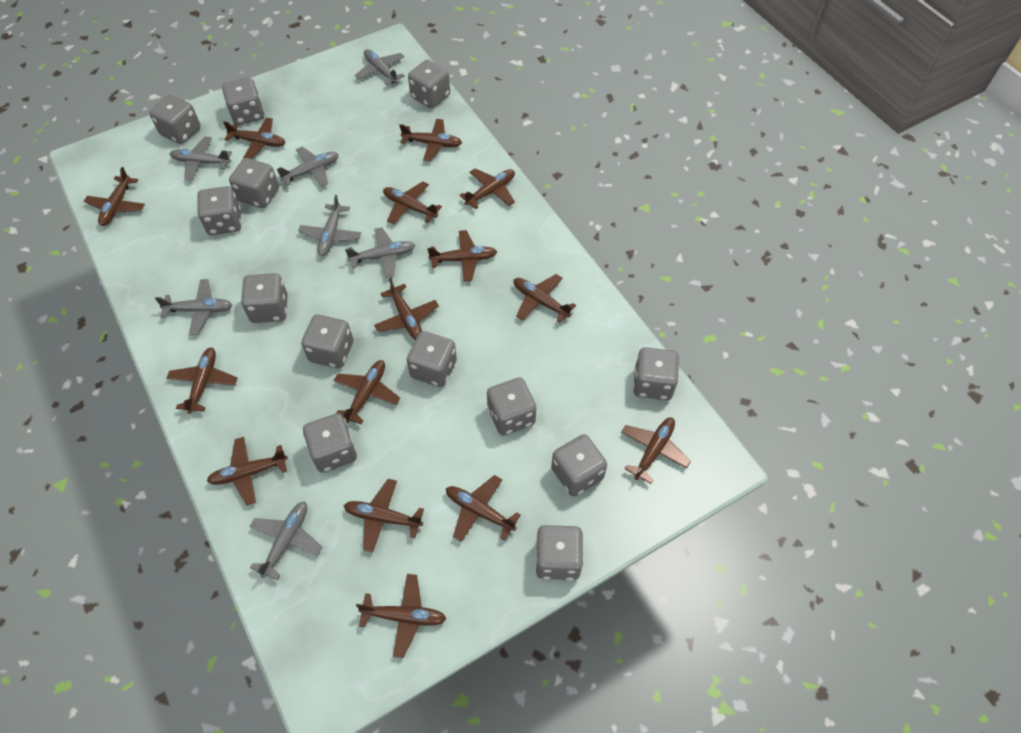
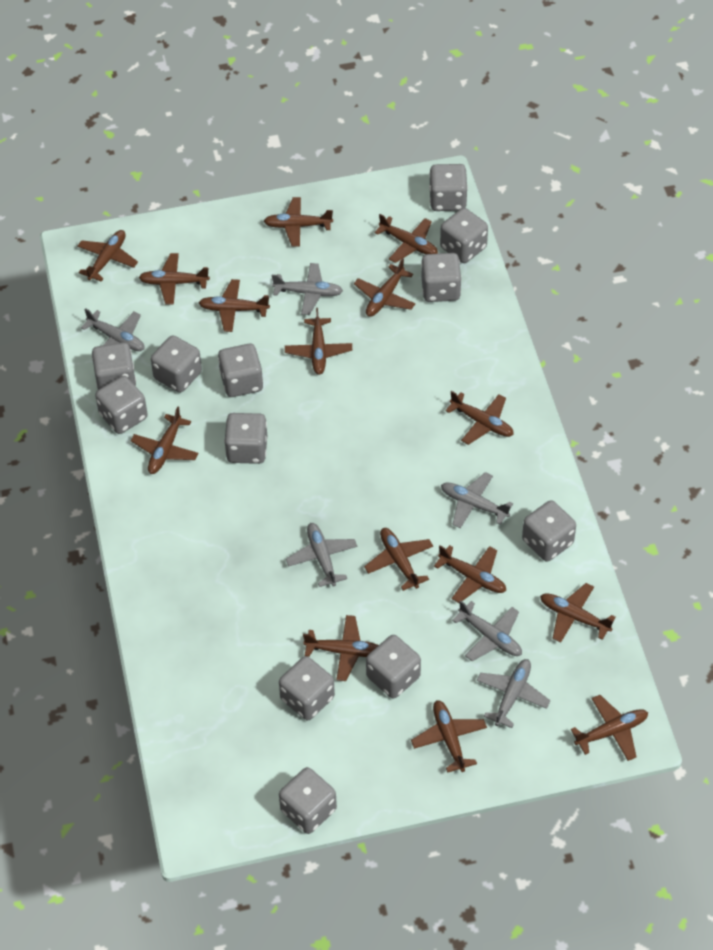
grey dice: 13 -> 12
grey plane: 7 -> 6

